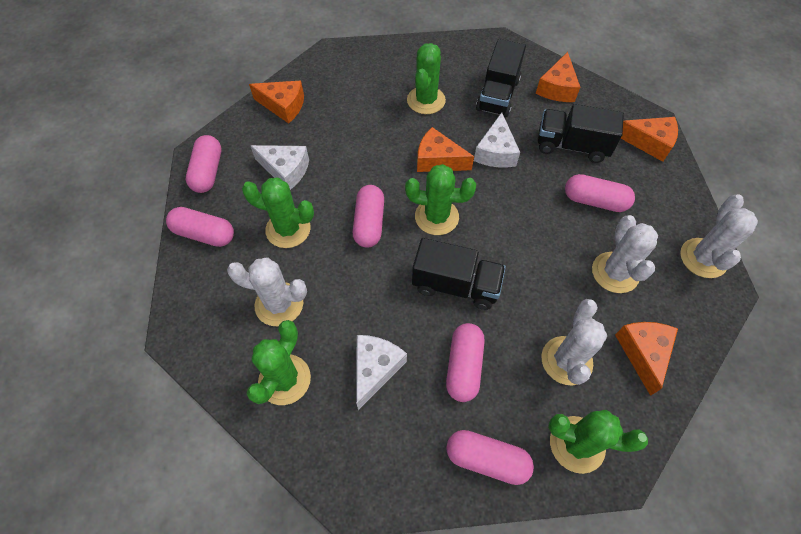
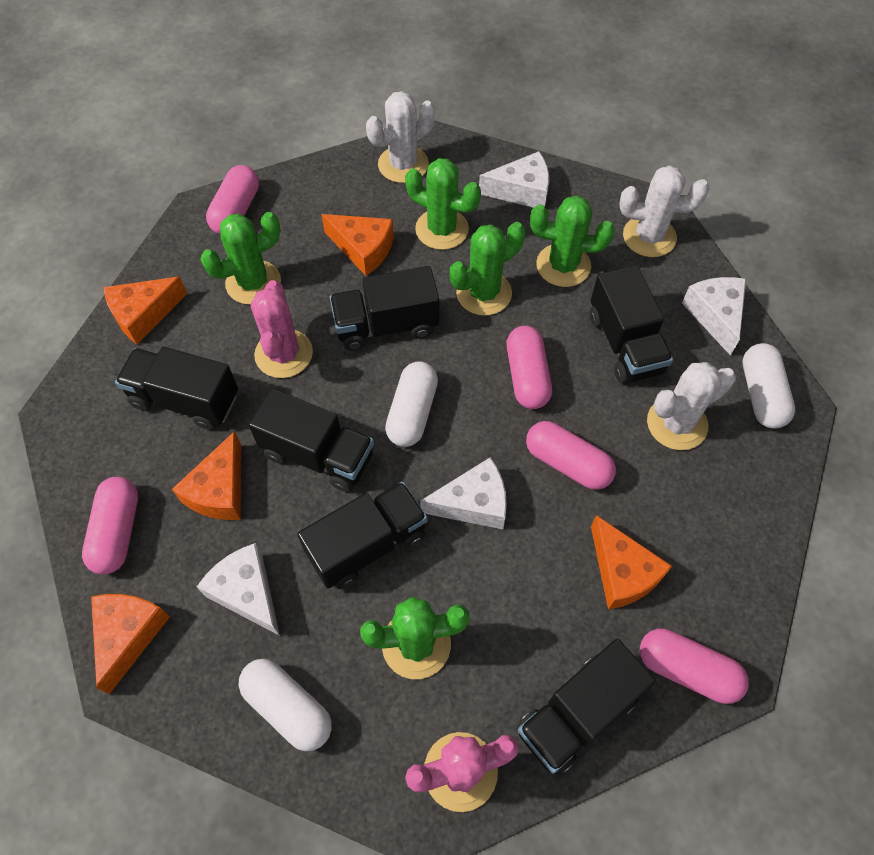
black truck: 3 -> 6
pink cactus: 0 -> 2
pink capsule: 6 -> 5
white cactus: 4 -> 3
white capsule: 0 -> 3
white cheese: 3 -> 4

